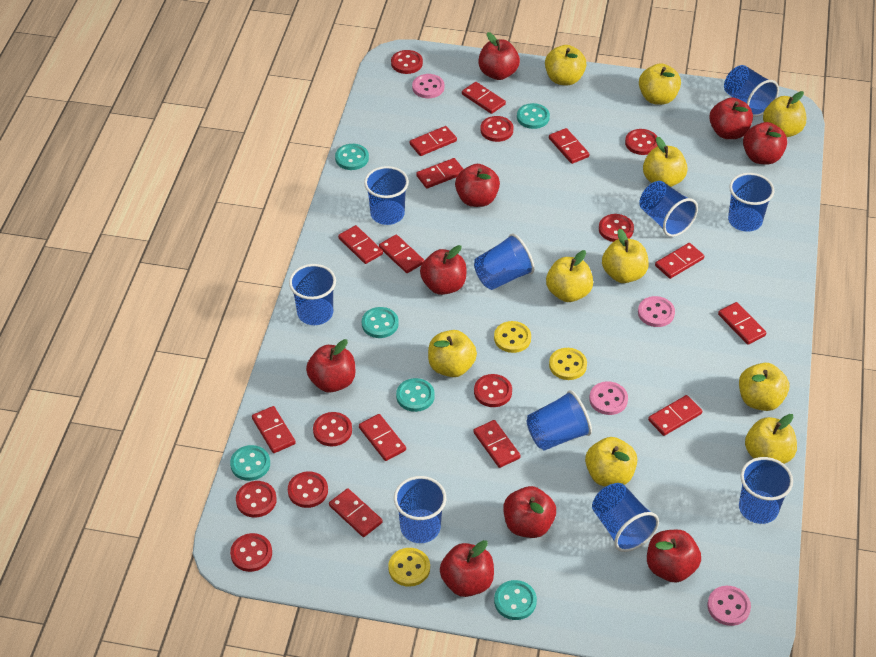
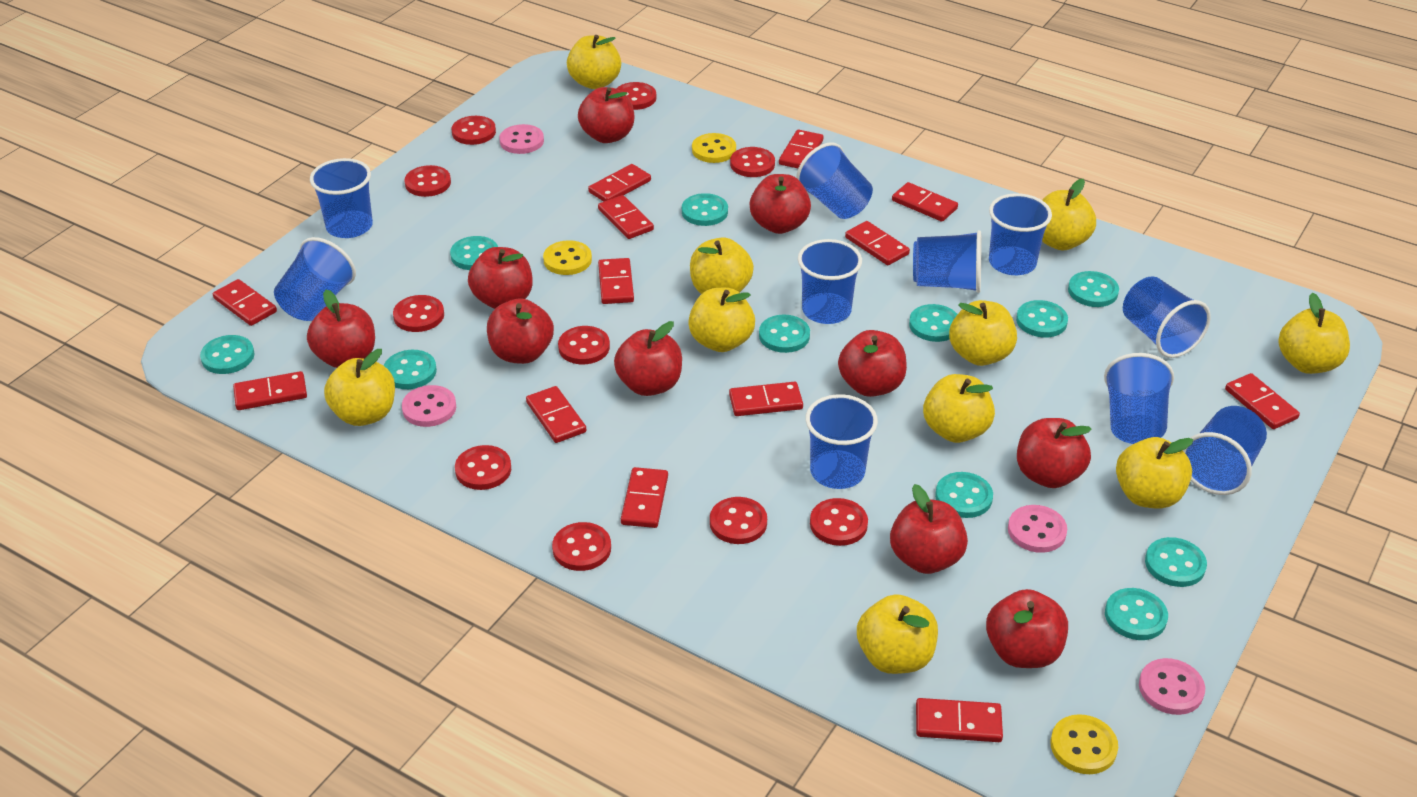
red apple: 9 -> 10
red button: 9 -> 10
turquoise button: 6 -> 11

